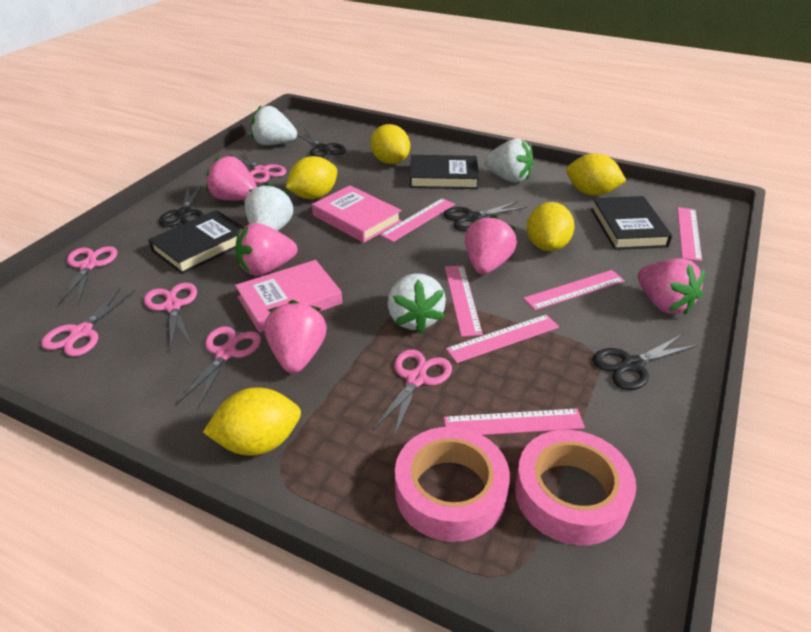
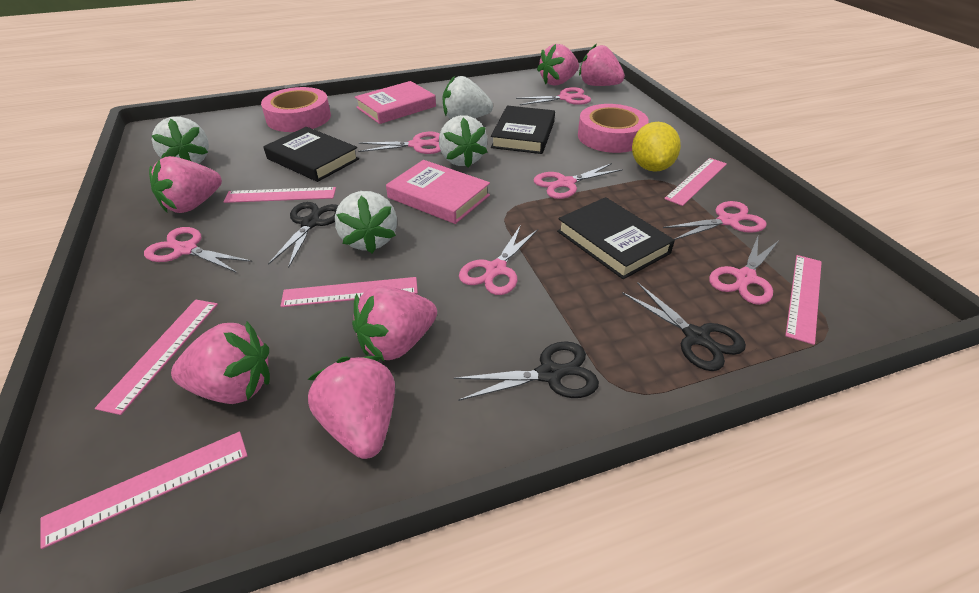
black scissors: 4 -> 3
pink scissors: 6 -> 7
pink strawberry: 5 -> 6
yellow lemon: 5 -> 1

